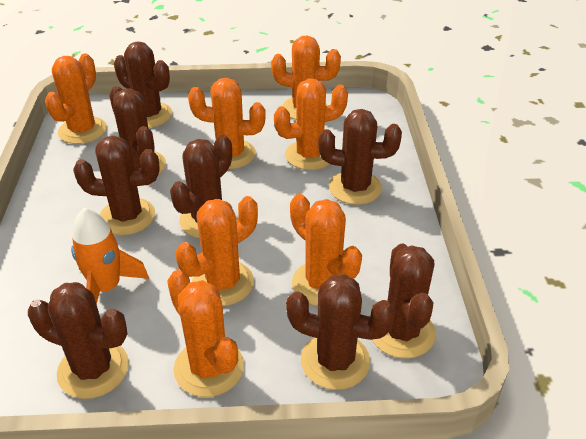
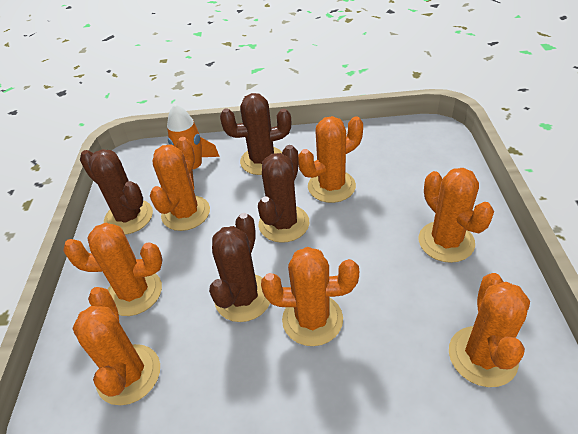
brown cactus: 8 -> 4

